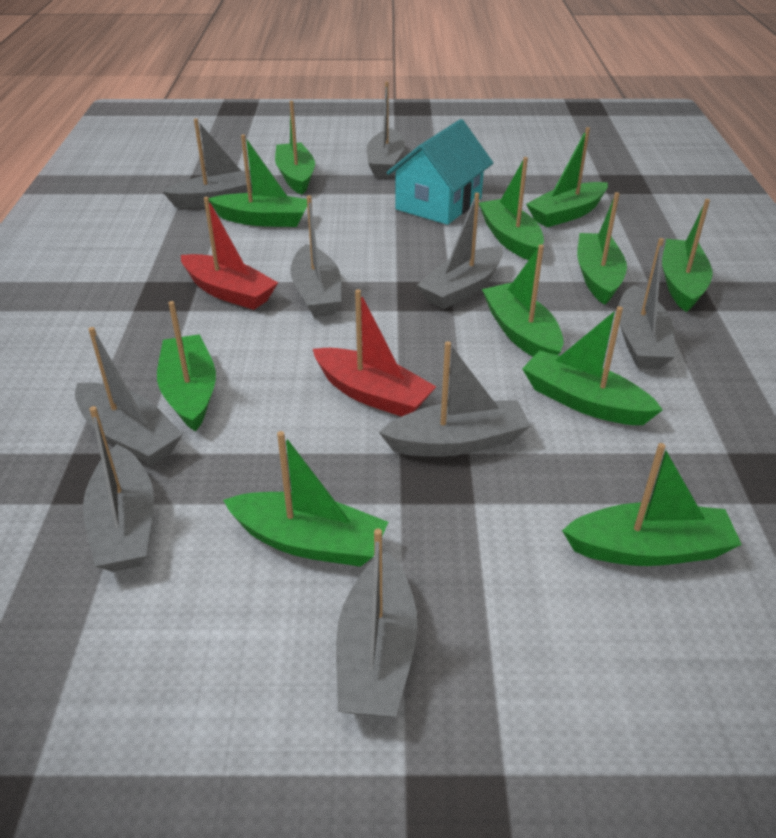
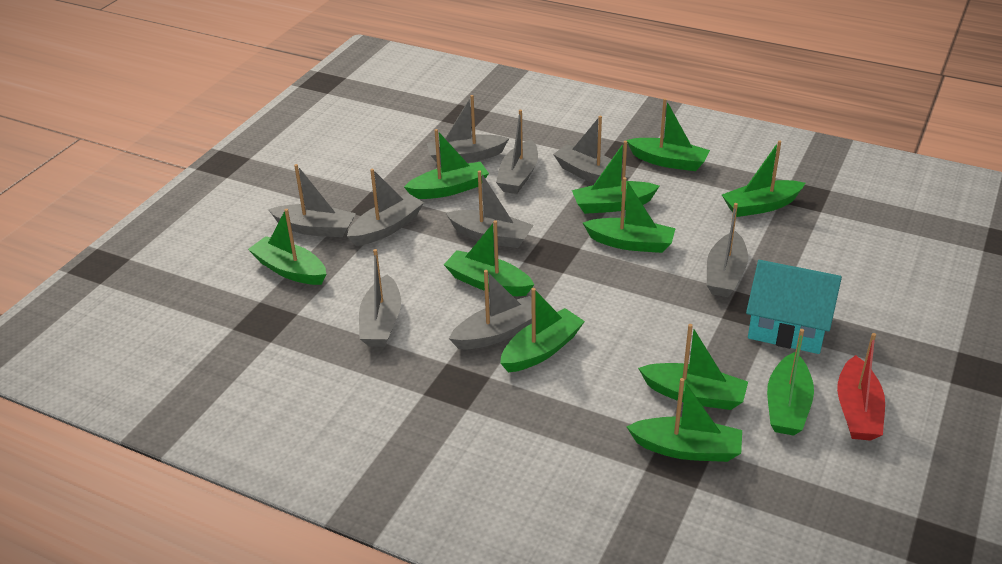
red boat: 2 -> 1

